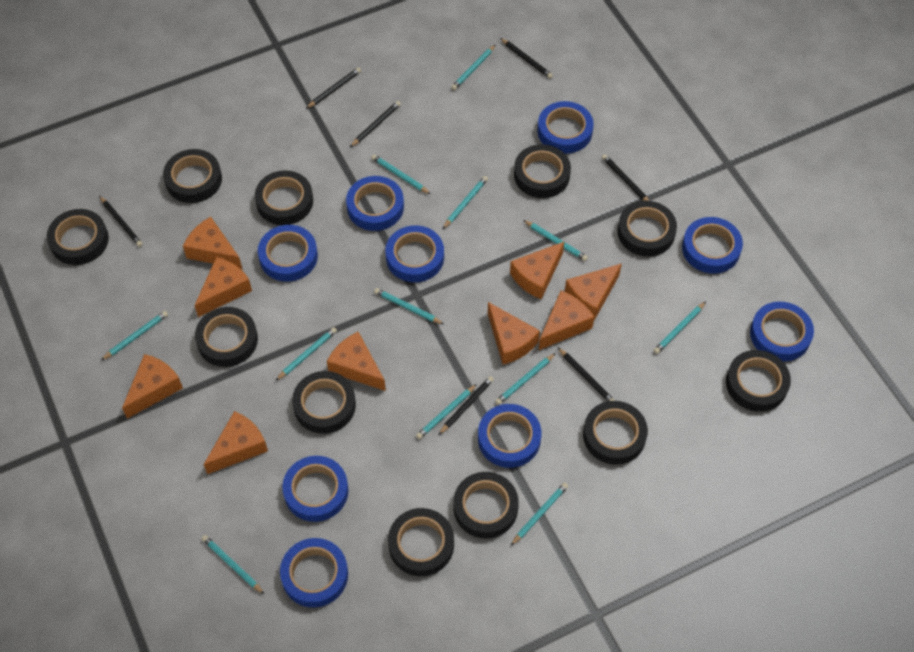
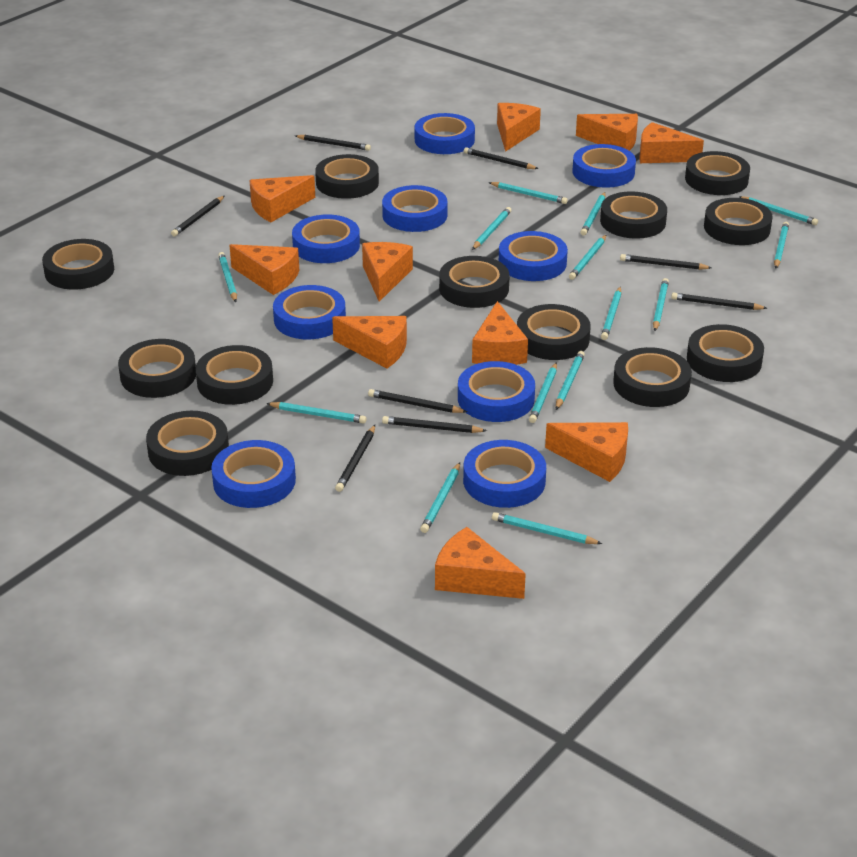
black pencil: 7 -> 8
black tape: 11 -> 12
orange cheese: 9 -> 10
turquoise pencil: 12 -> 14

